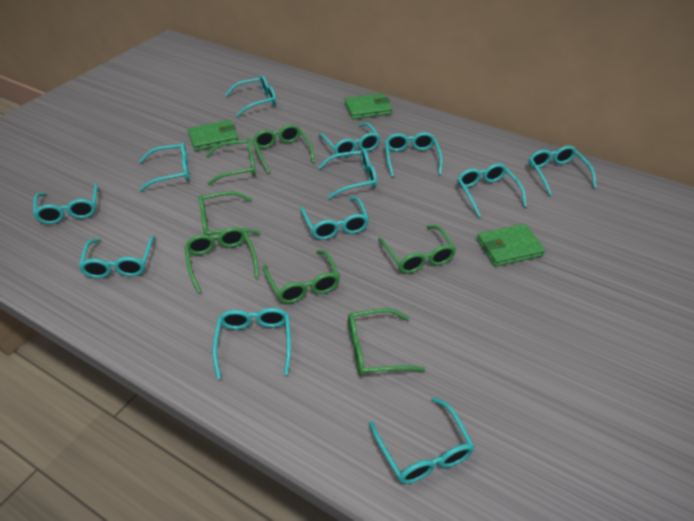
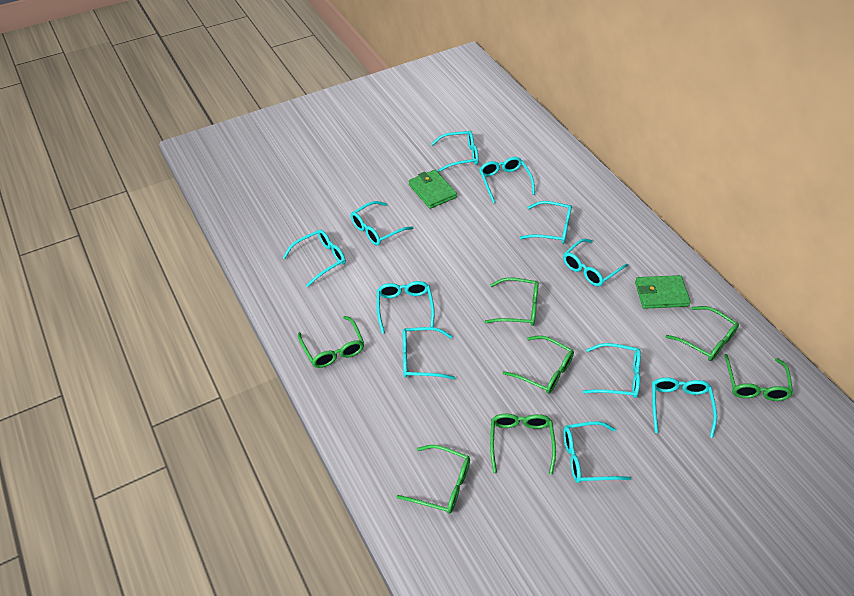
green wallet: 3 -> 2
turquoise glasses: 12 -> 11

